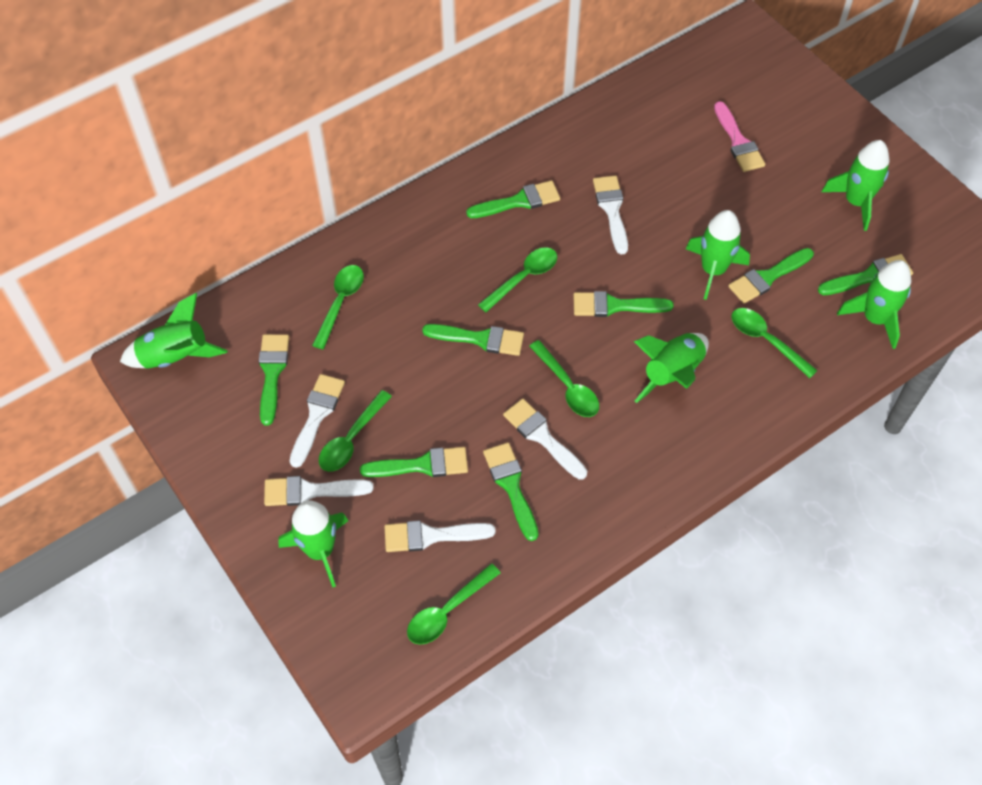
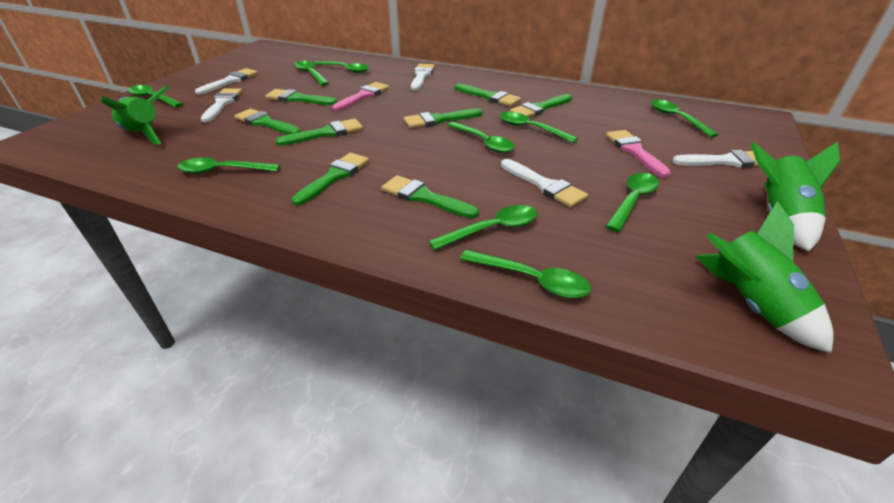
green rocket: 6 -> 3
green spoon: 6 -> 10
pink brush: 1 -> 2

